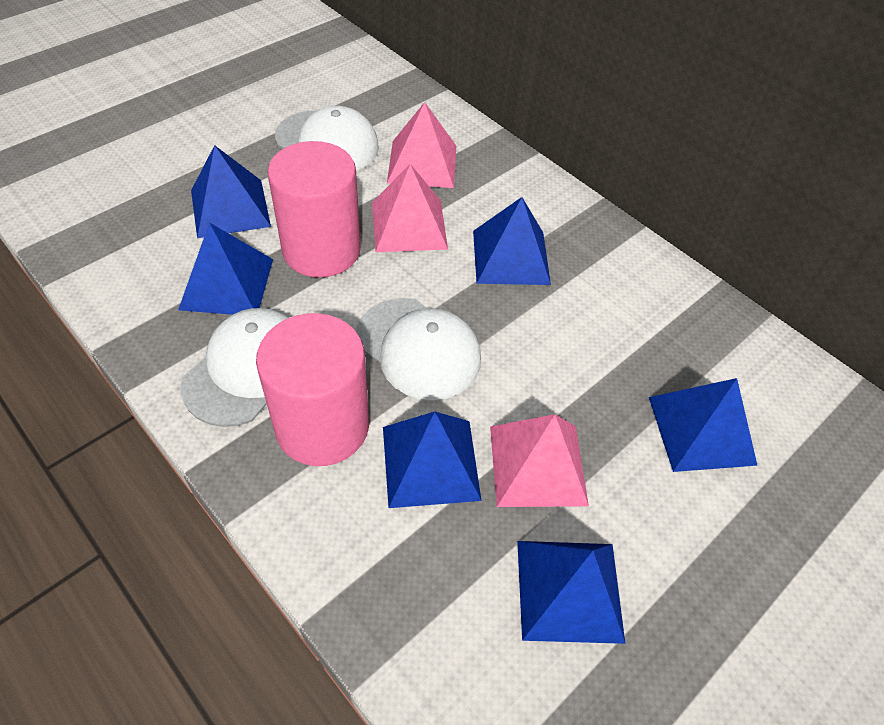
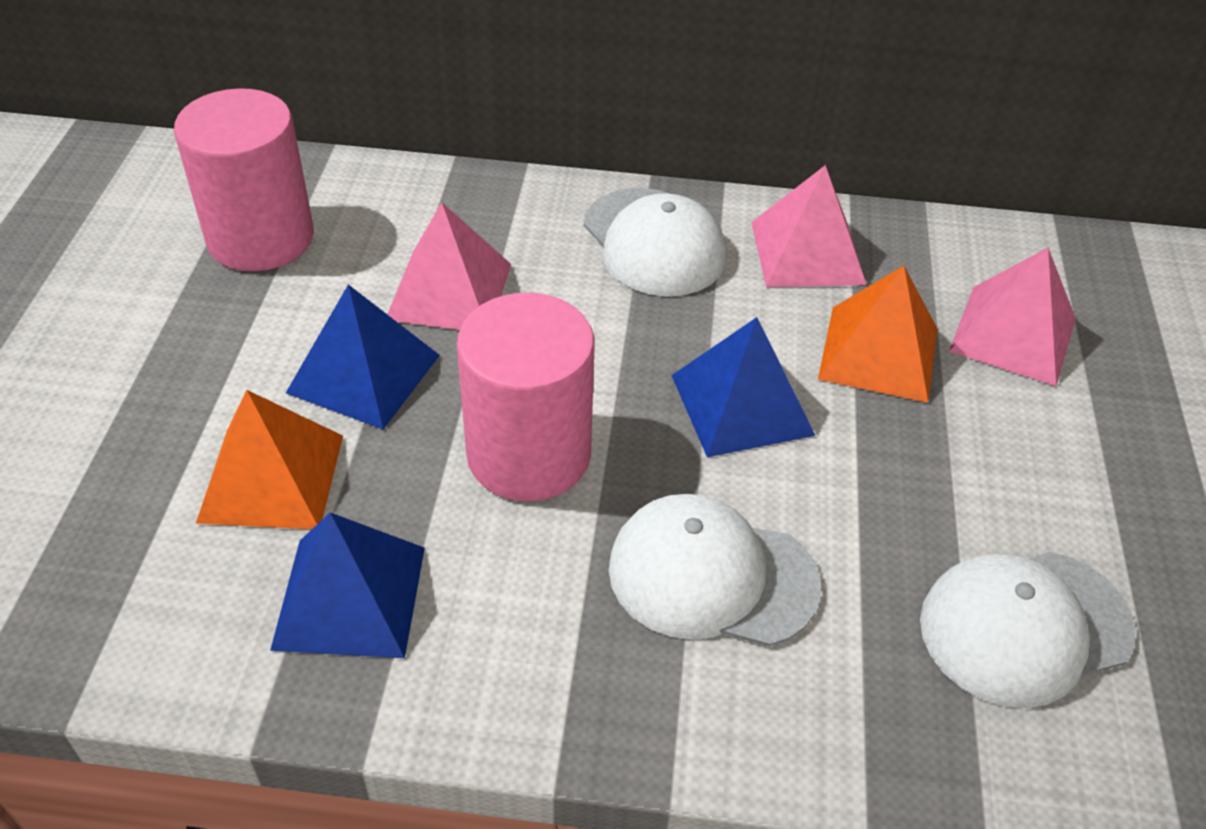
blue pyramid: 6 -> 3
orange pyramid: 0 -> 2

